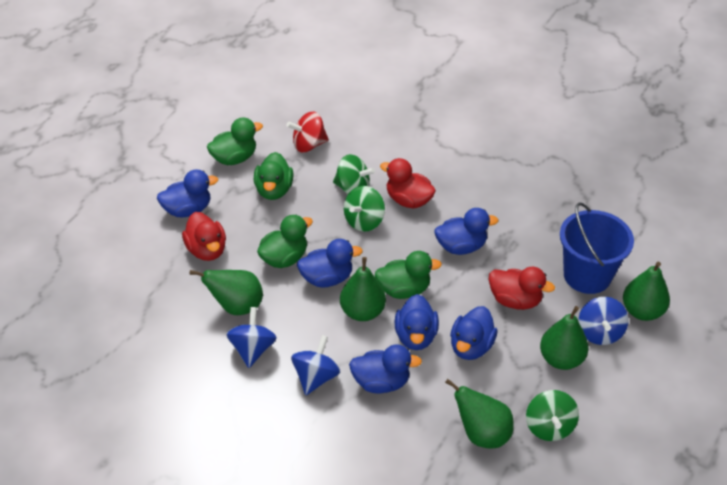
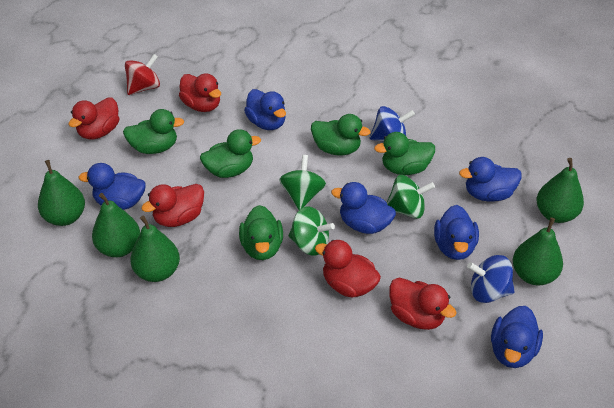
blue bucket: 1 -> 0
blue spinning top: 3 -> 2
green duck: 4 -> 5
red duck: 3 -> 5

